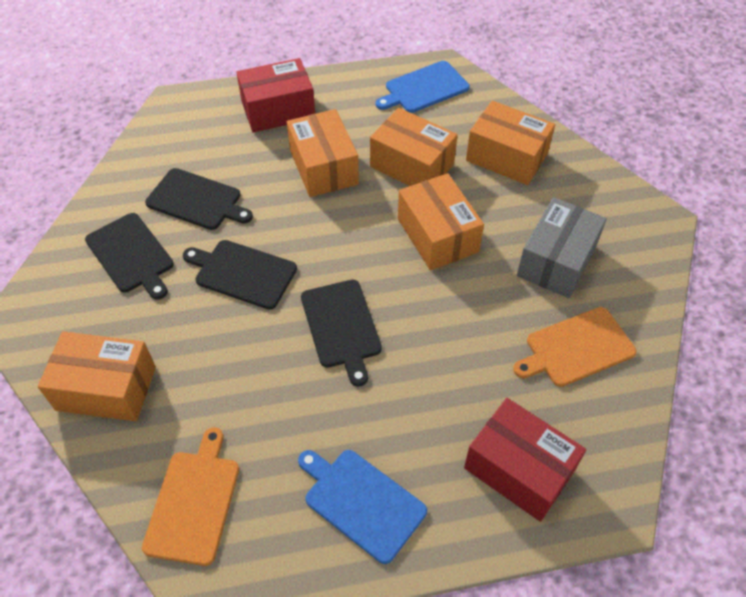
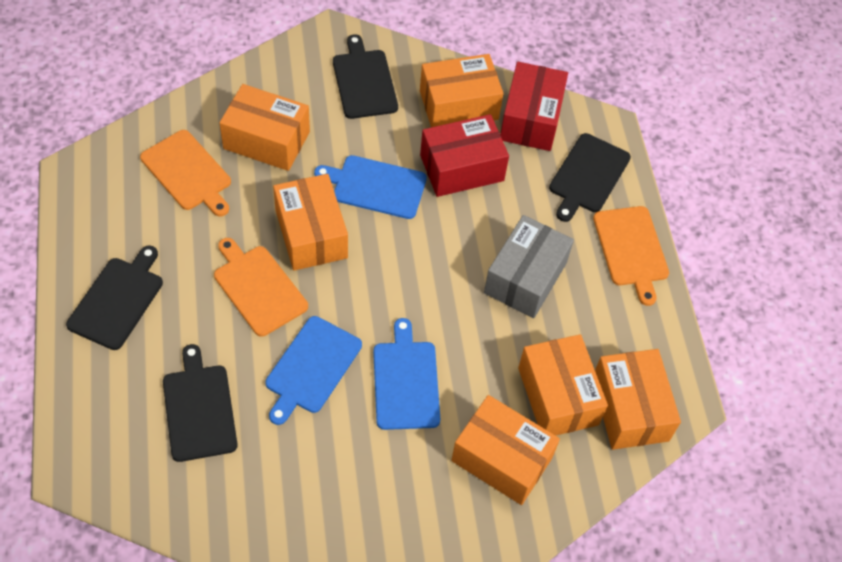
blue cutting board: 2 -> 3
orange box: 5 -> 6
orange cutting board: 2 -> 3

